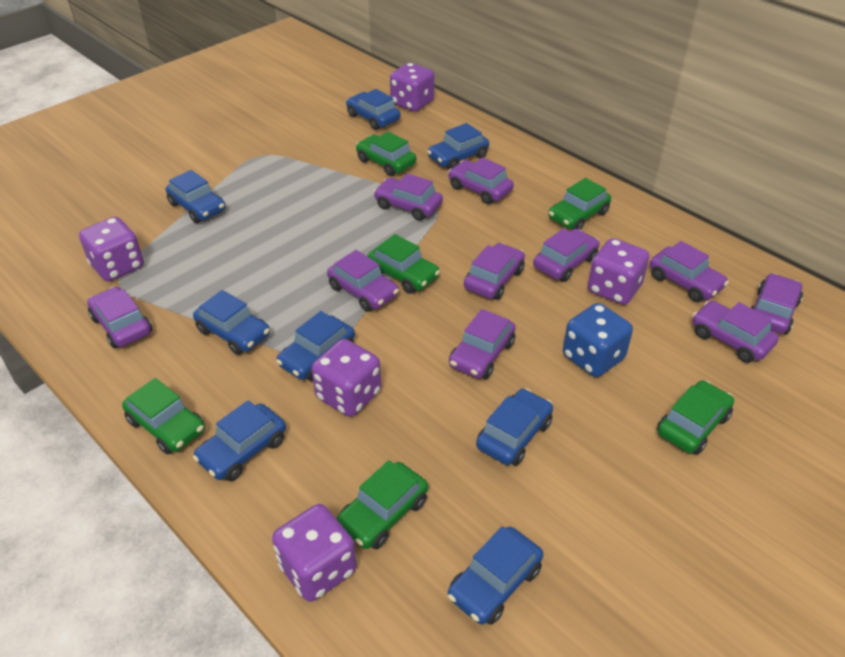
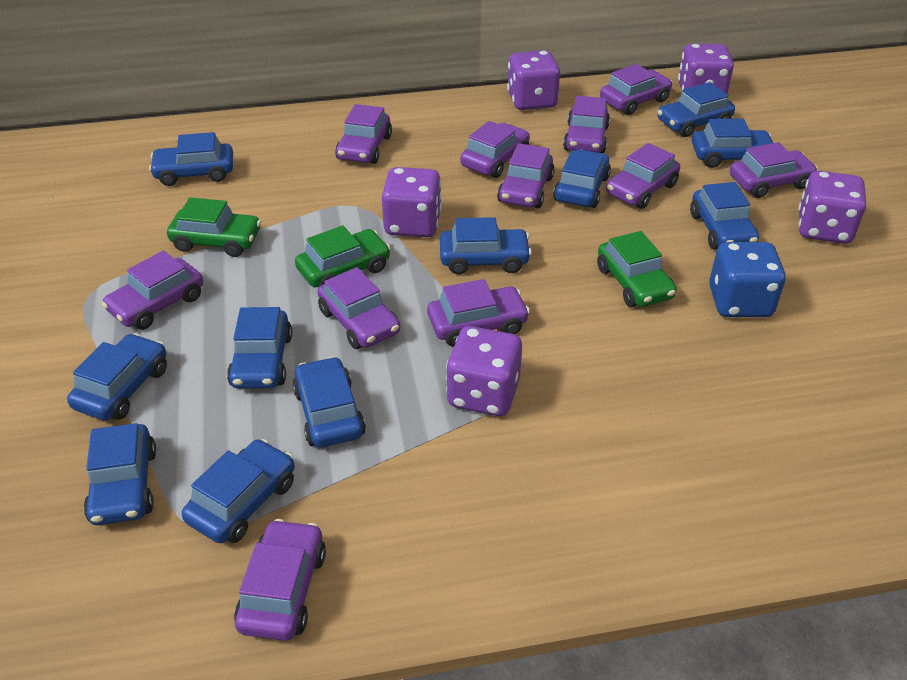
blue car: 8 -> 11
green car: 6 -> 3
purple car: 10 -> 11

